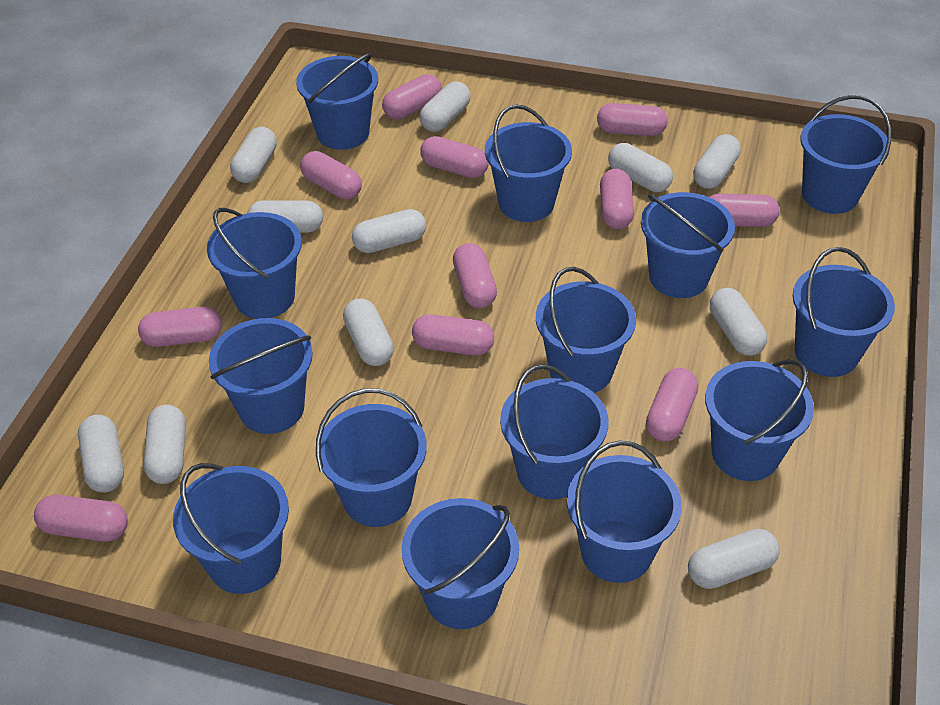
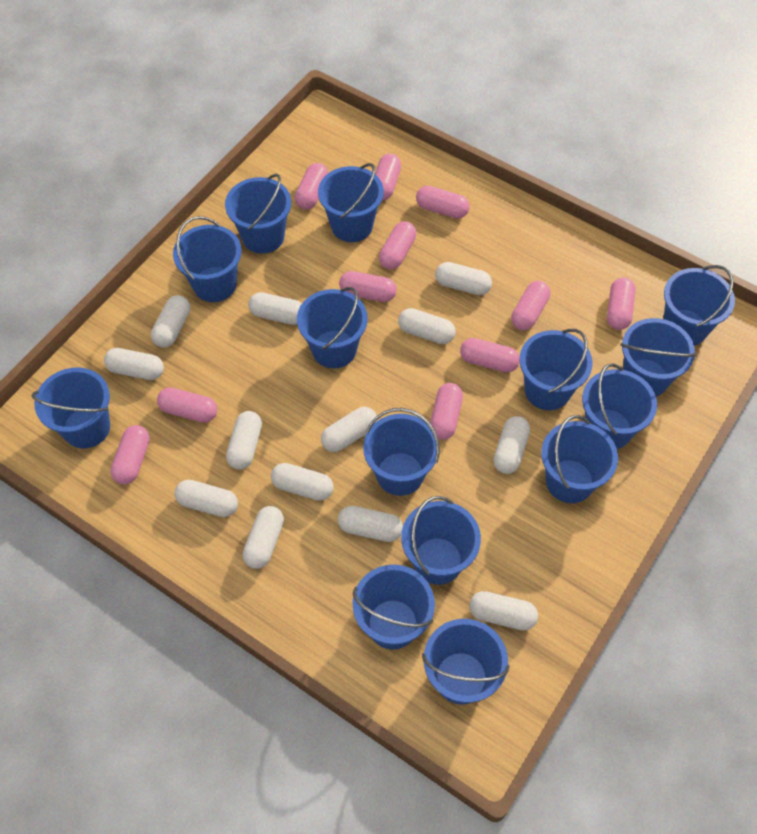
white capsule: 11 -> 13

